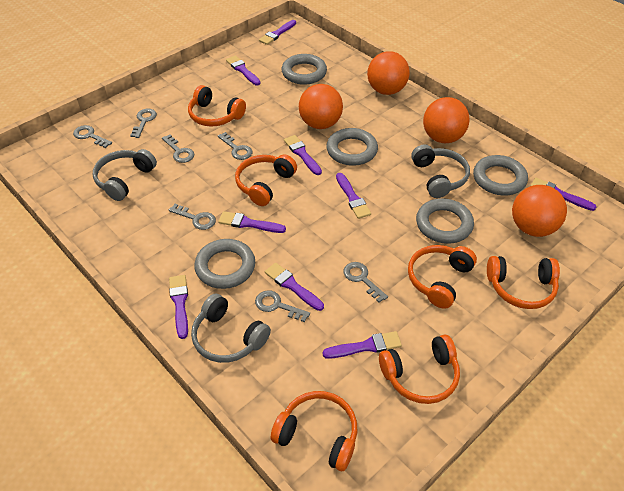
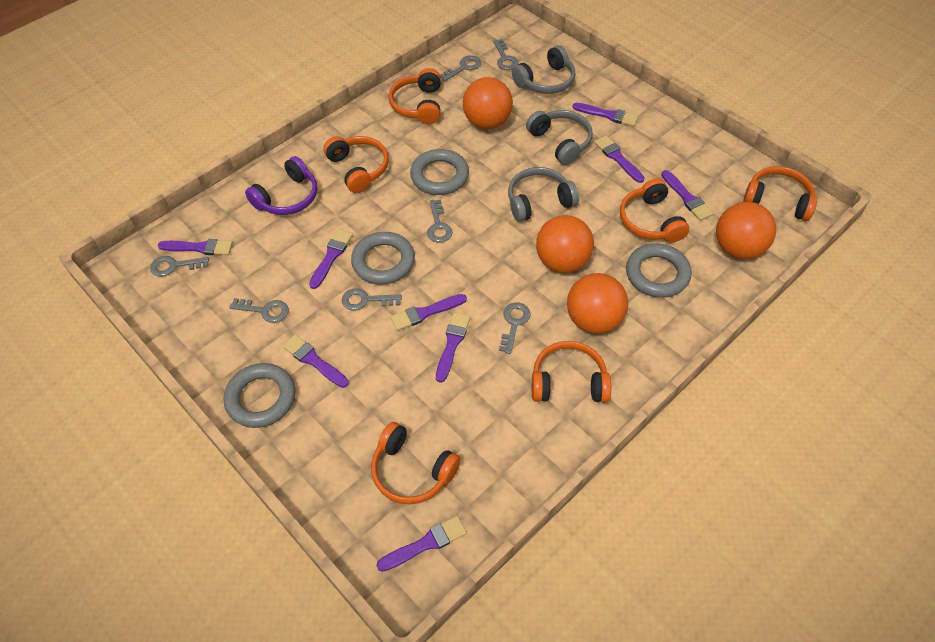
grey ring: 5 -> 4
purple headphones: 0 -> 1

